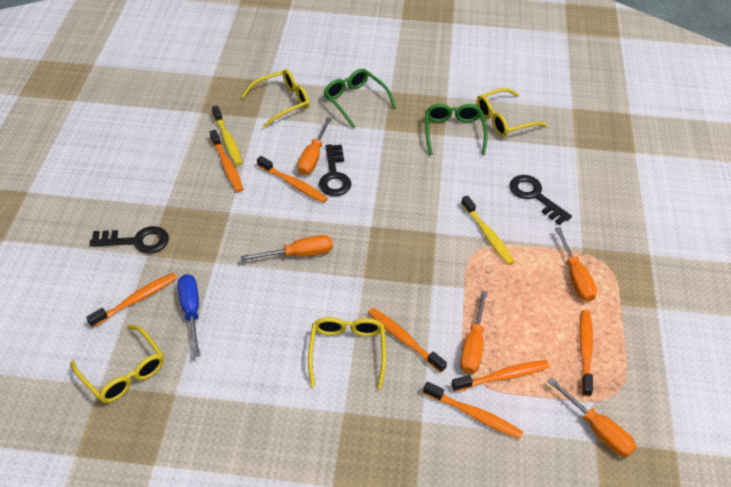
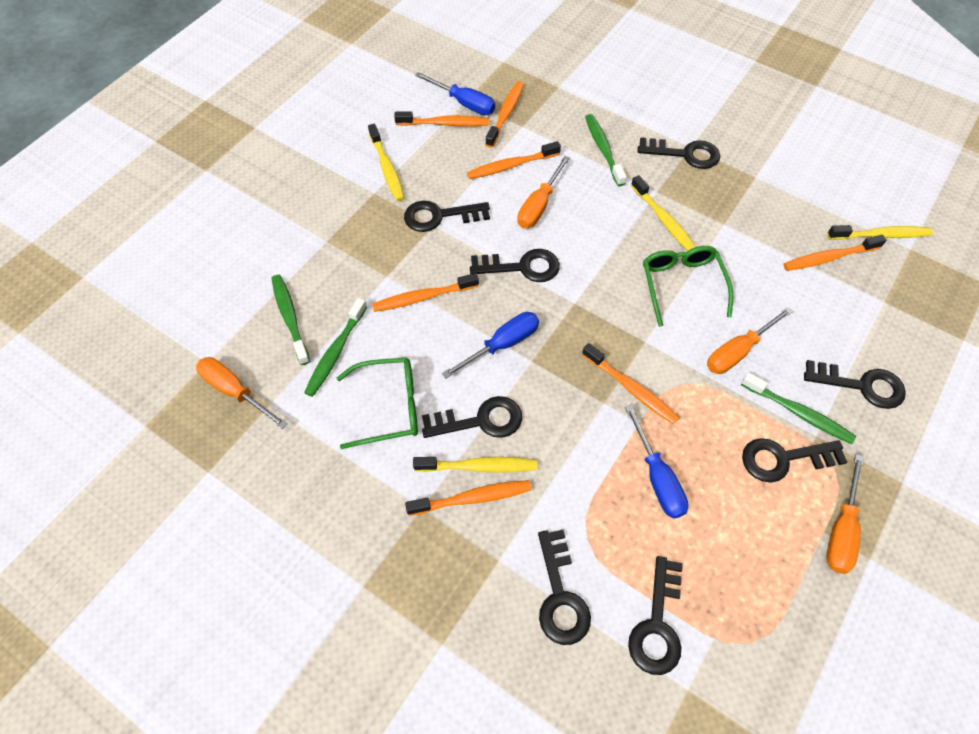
black key: 3 -> 8
blue screwdriver: 1 -> 3
green toothbrush: 0 -> 4
orange screwdriver: 5 -> 4
yellow glasses: 4 -> 0
yellow toothbrush: 2 -> 4

